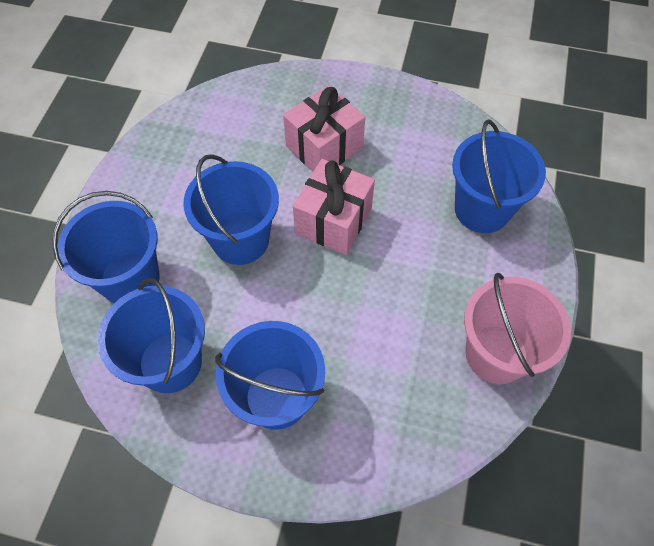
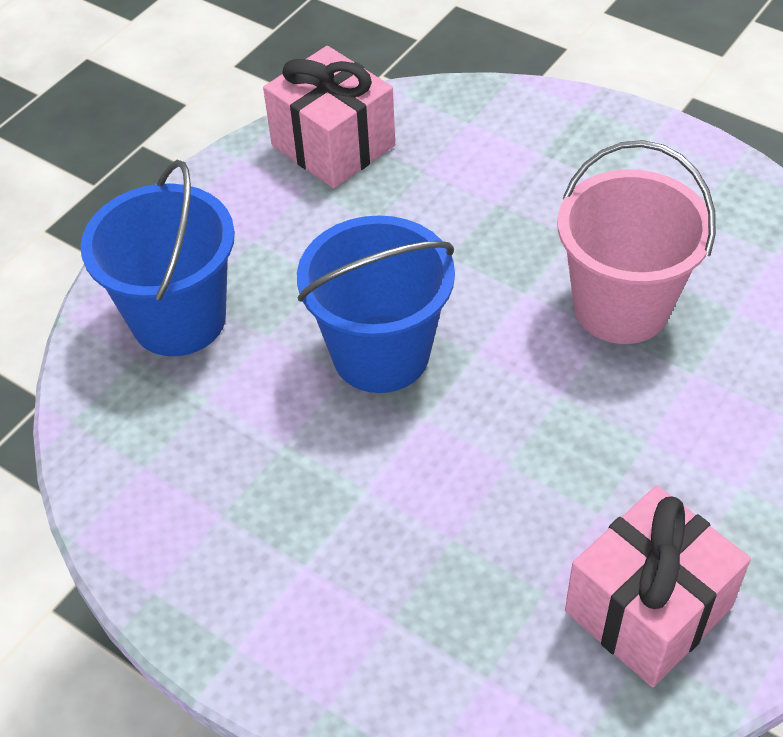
blue bucket: 5 -> 2

